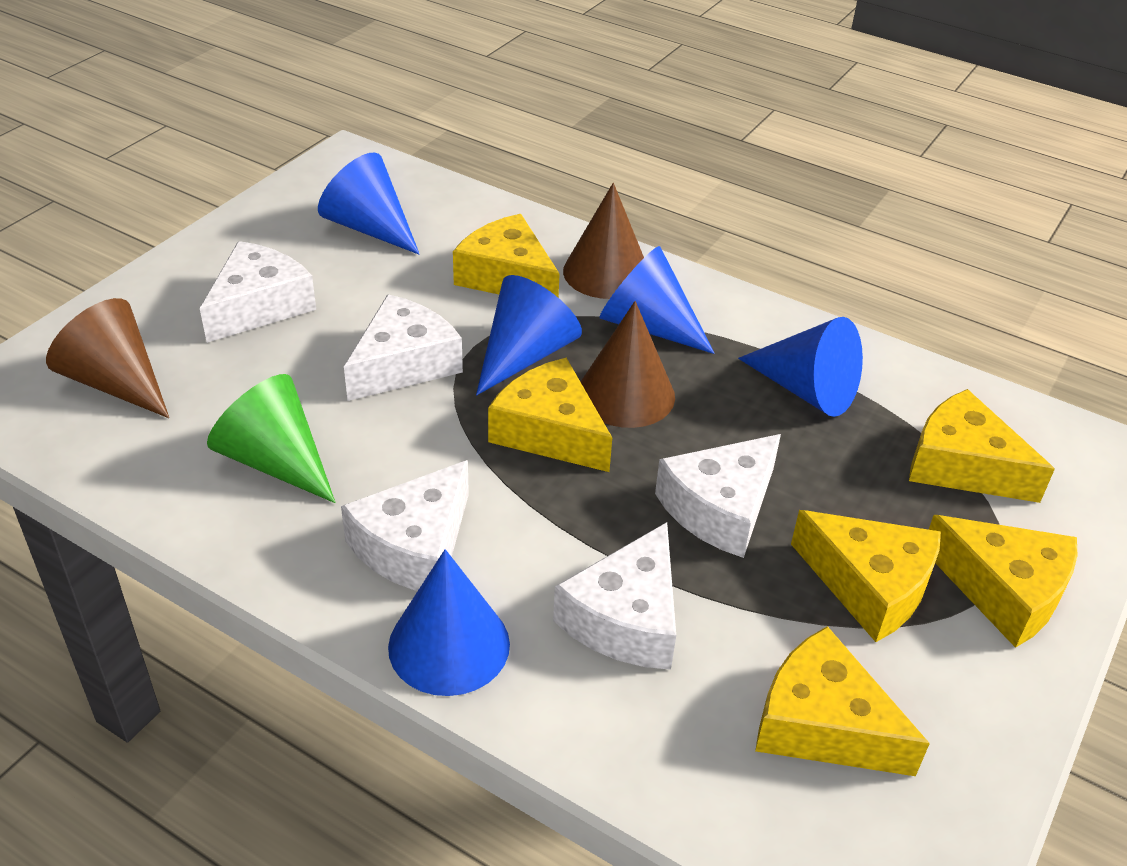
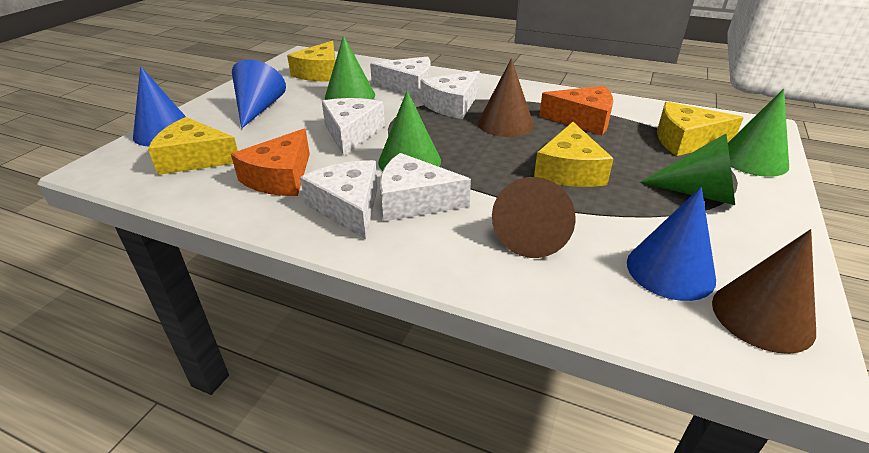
blue cone: 5 -> 3
green cone: 1 -> 4
orange cheese: 0 -> 2
yellow cheese: 6 -> 4

